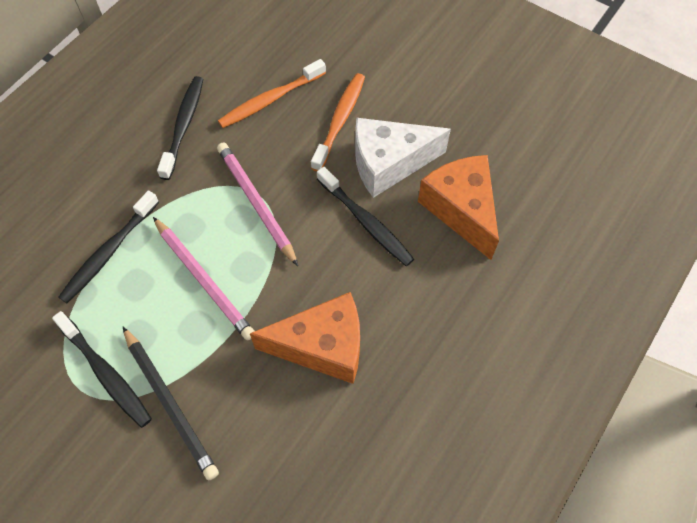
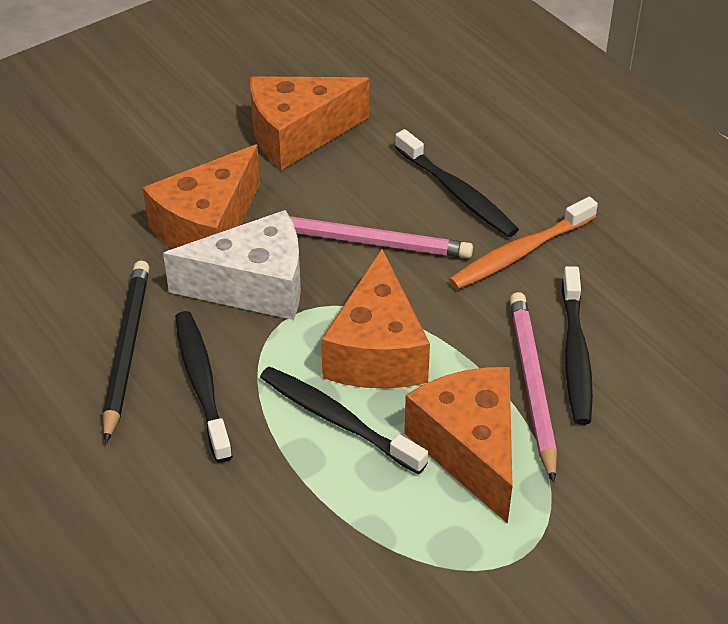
orange cheese: 2 -> 4
orange toothbrush: 2 -> 1

